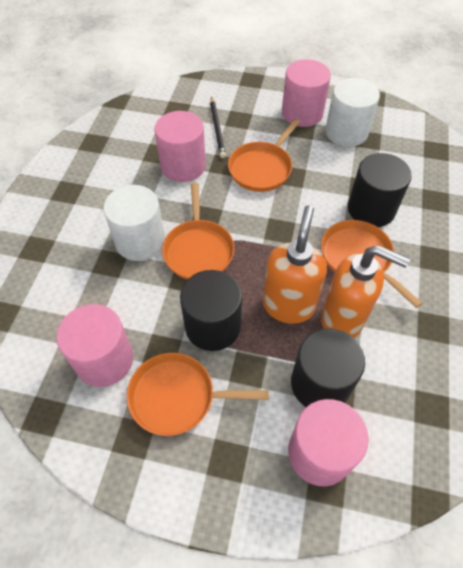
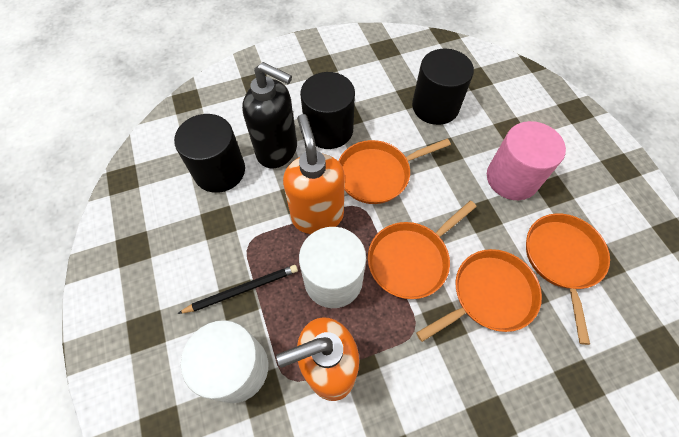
black soap dispenser: 0 -> 1
pink cylinder: 4 -> 1

